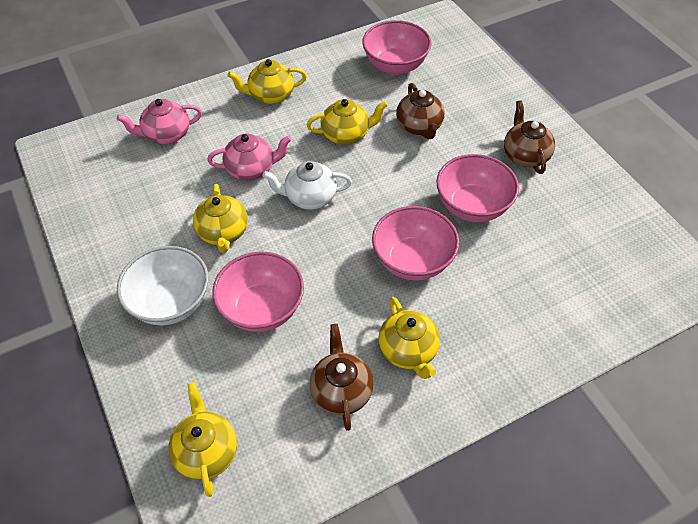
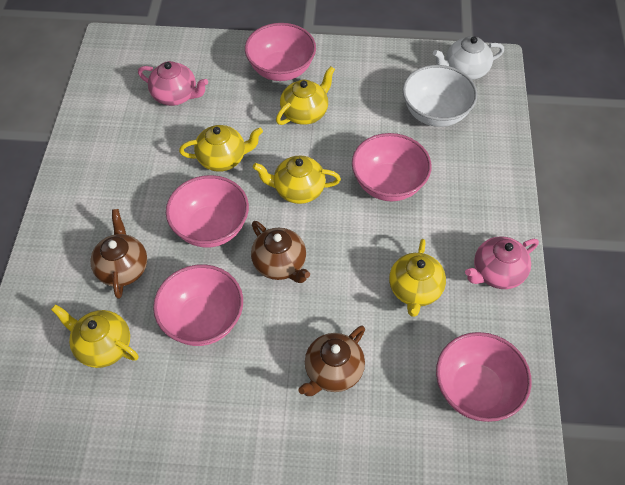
pink bowl: 4 -> 5

